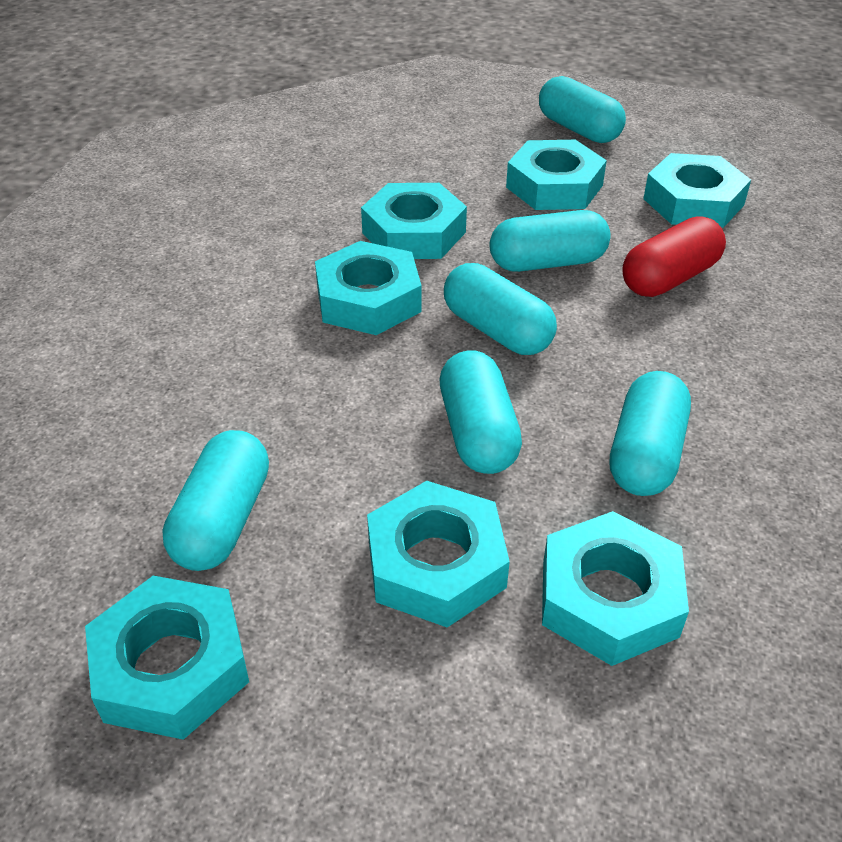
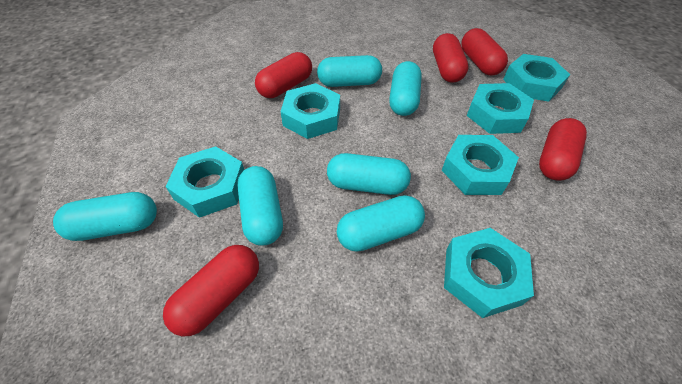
red capsule: 1 -> 5
turquoise nut: 7 -> 6

